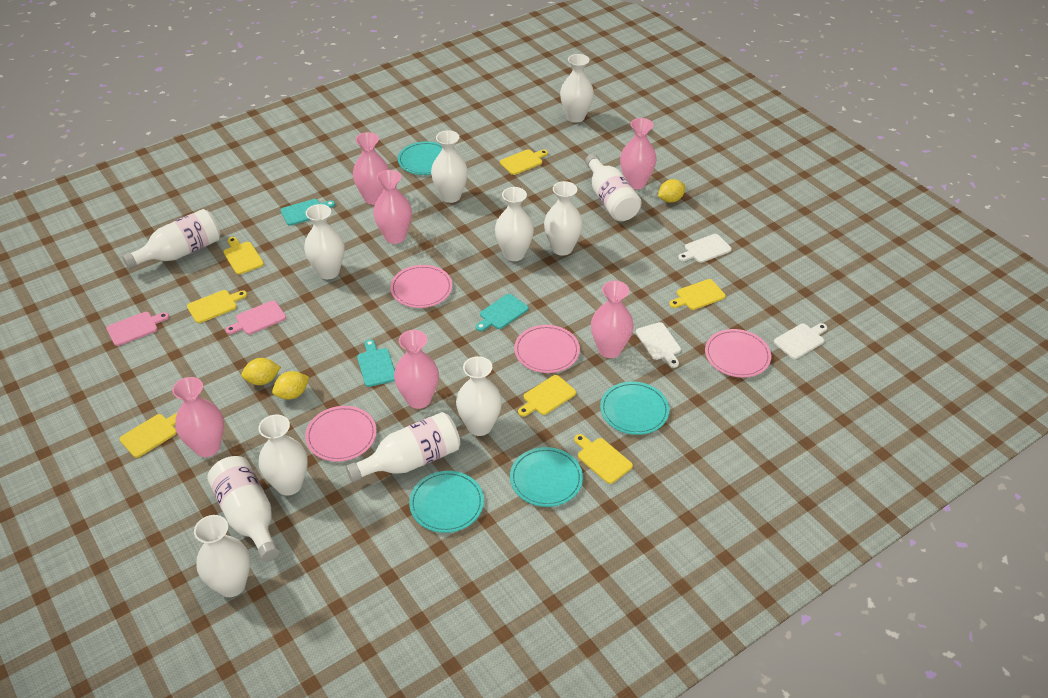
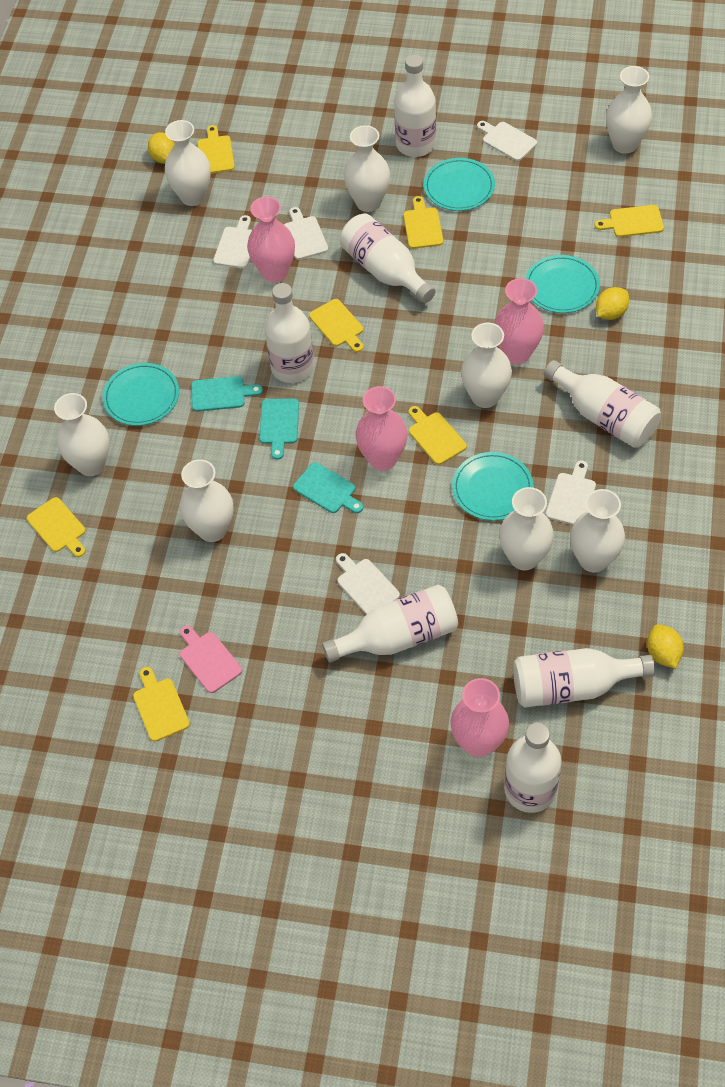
pink cutting board: 2 -> 1
pink plate: 4 -> 0
pink vase: 6 -> 4
white bottle: 4 -> 7
white cutting board: 3 -> 5

